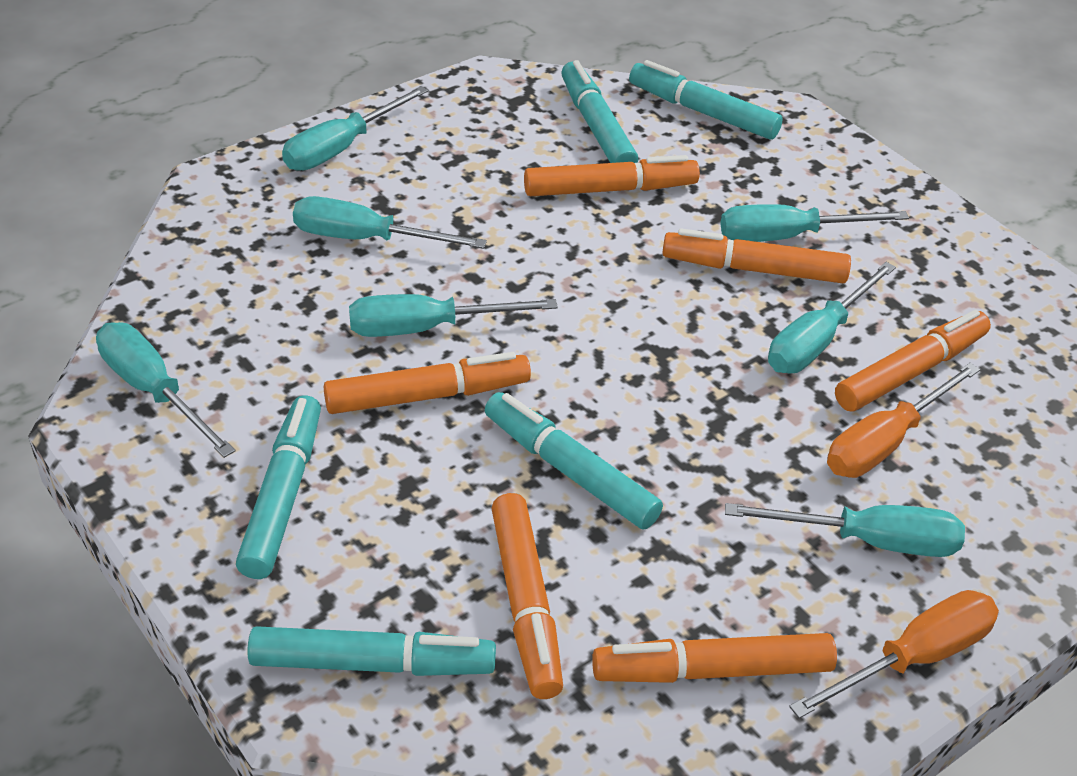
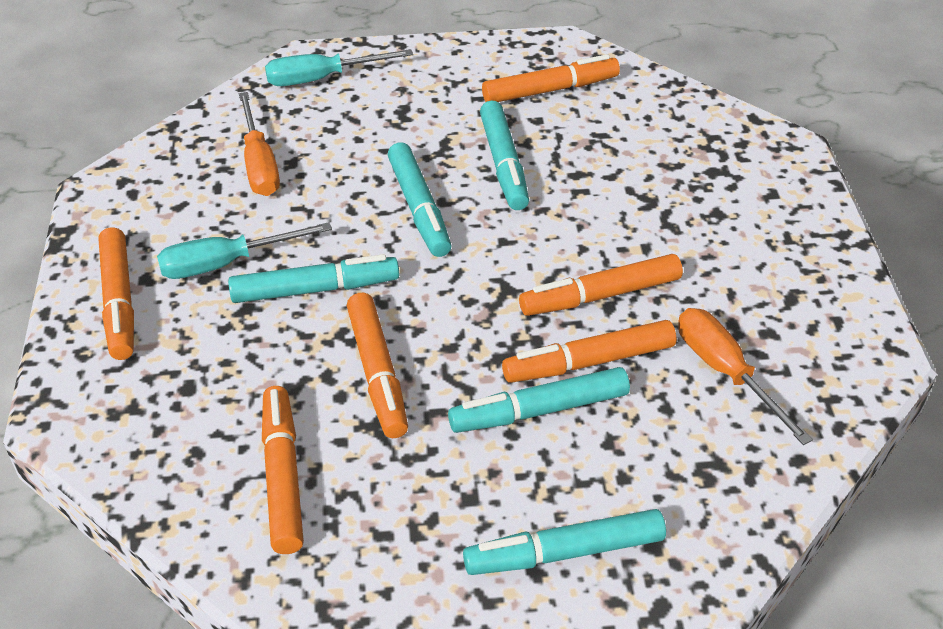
turquoise screwdriver: 7 -> 2

